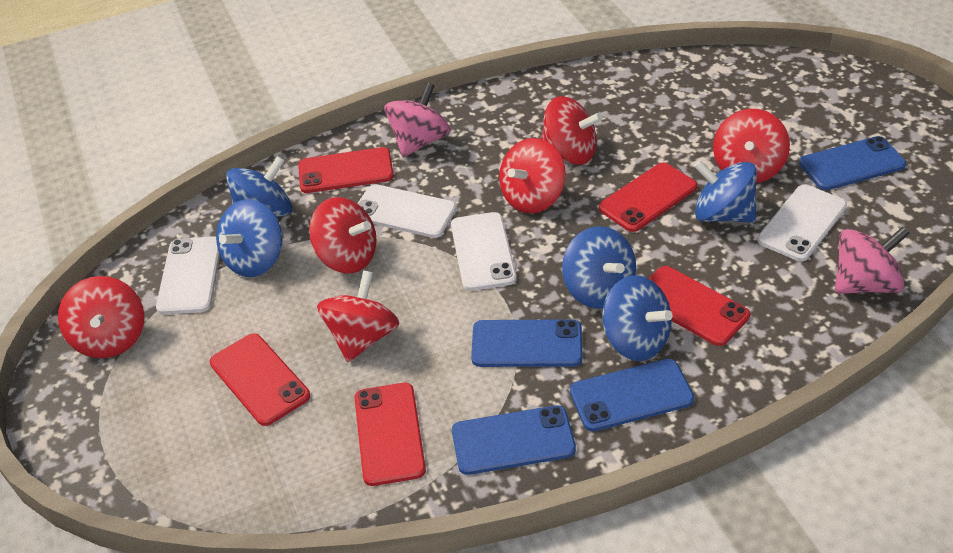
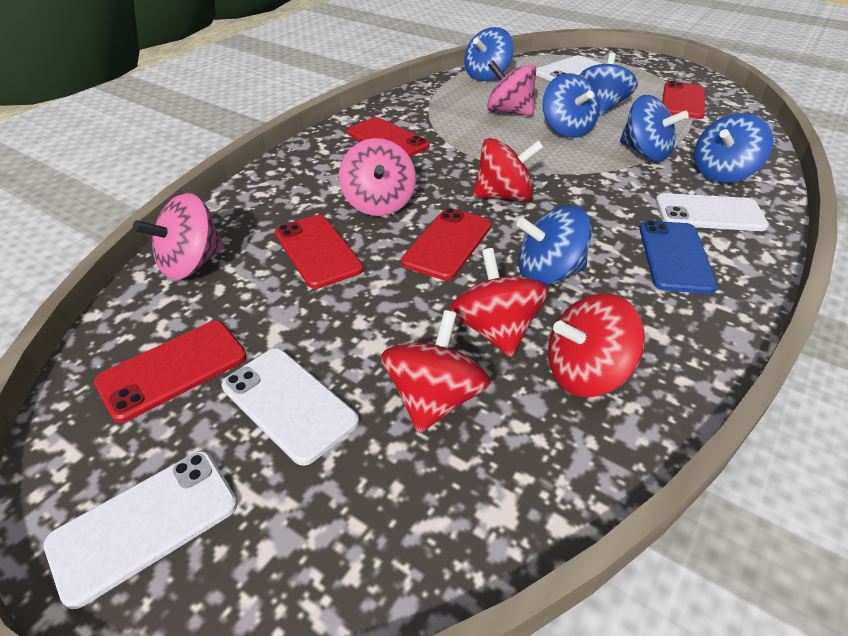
blue phone: 4 -> 1
blue spinning top: 5 -> 6
pink spinning top: 2 -> 3
red spinning top: 6 -> 4

